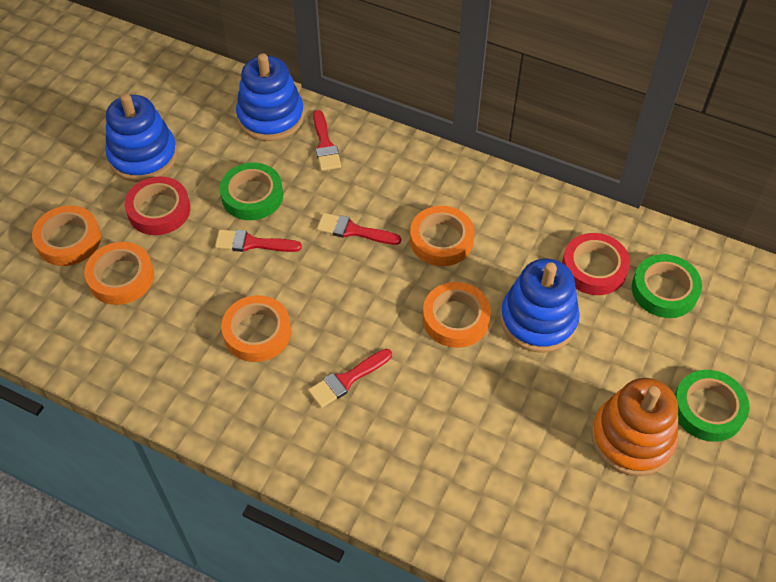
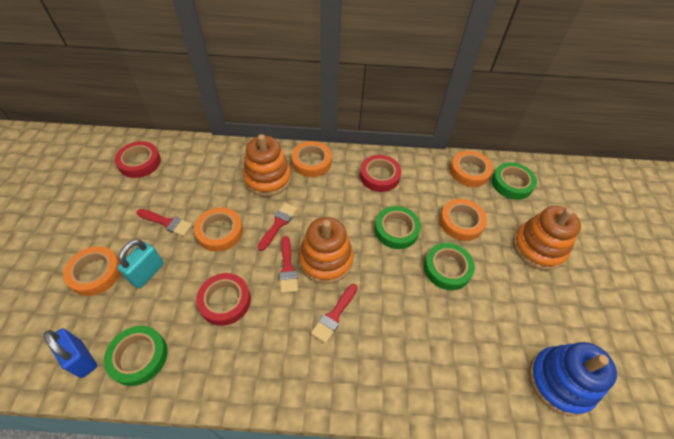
blue padlock: 0 -> 1
blue stacking toy: 3 -> 1
green tape: 3 -> 4
orange stacking toy: 1 -> 3
red tape: 2 -> 3
turquoise padlock: 0 -> 1

